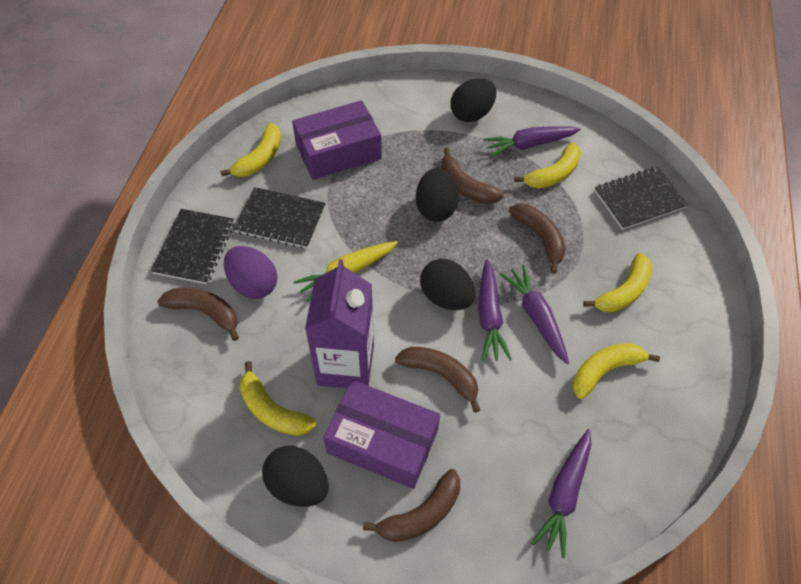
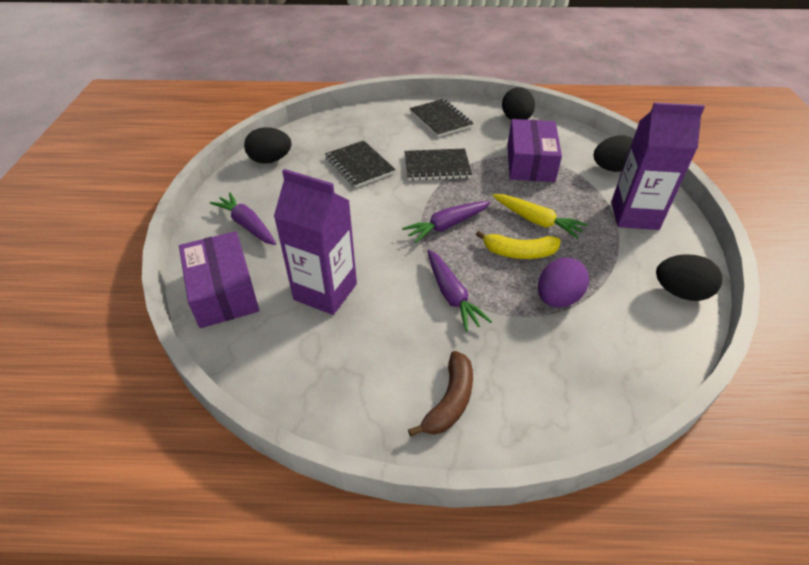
brown banana: 5 -> 1
purple carrot: 4 -> 3
purple carton: 1 -> 2
yellow banana: 5 -> 1

